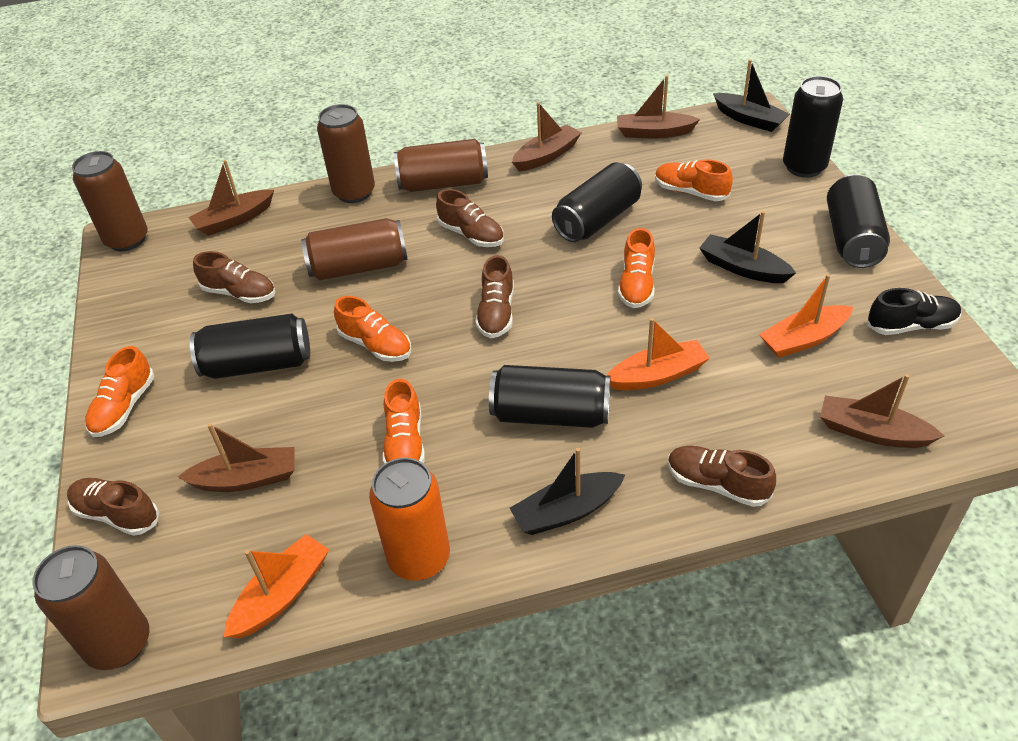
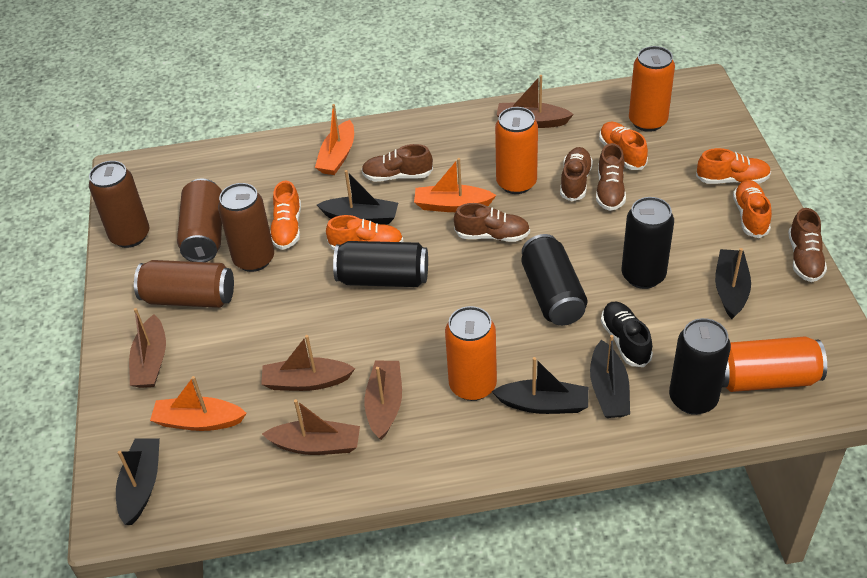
black boat: 3 -> 5
black can: 5 -> 4
brown can: 5 -> 4
orange can: 1 -> 4

